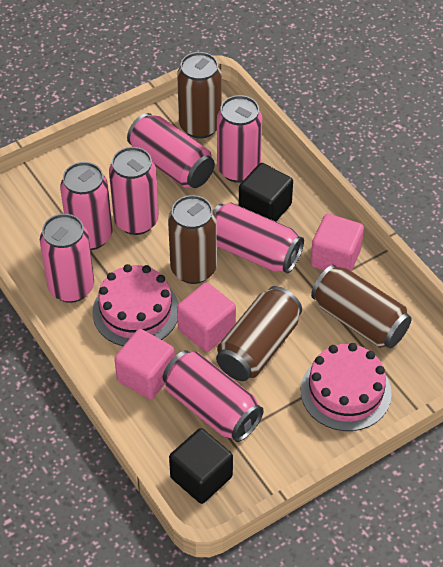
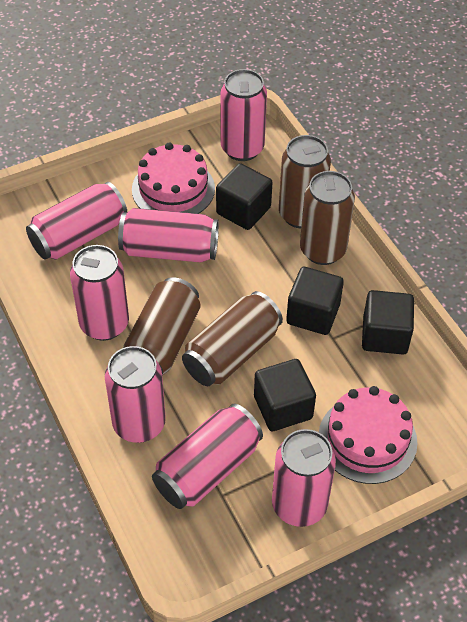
black cube: 2 -> 4
pink cube: 3 -> 0

